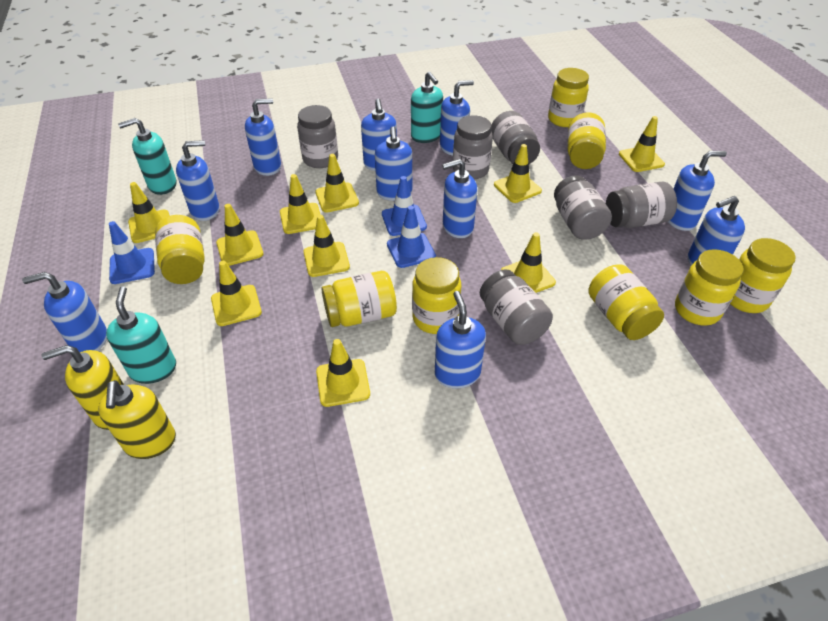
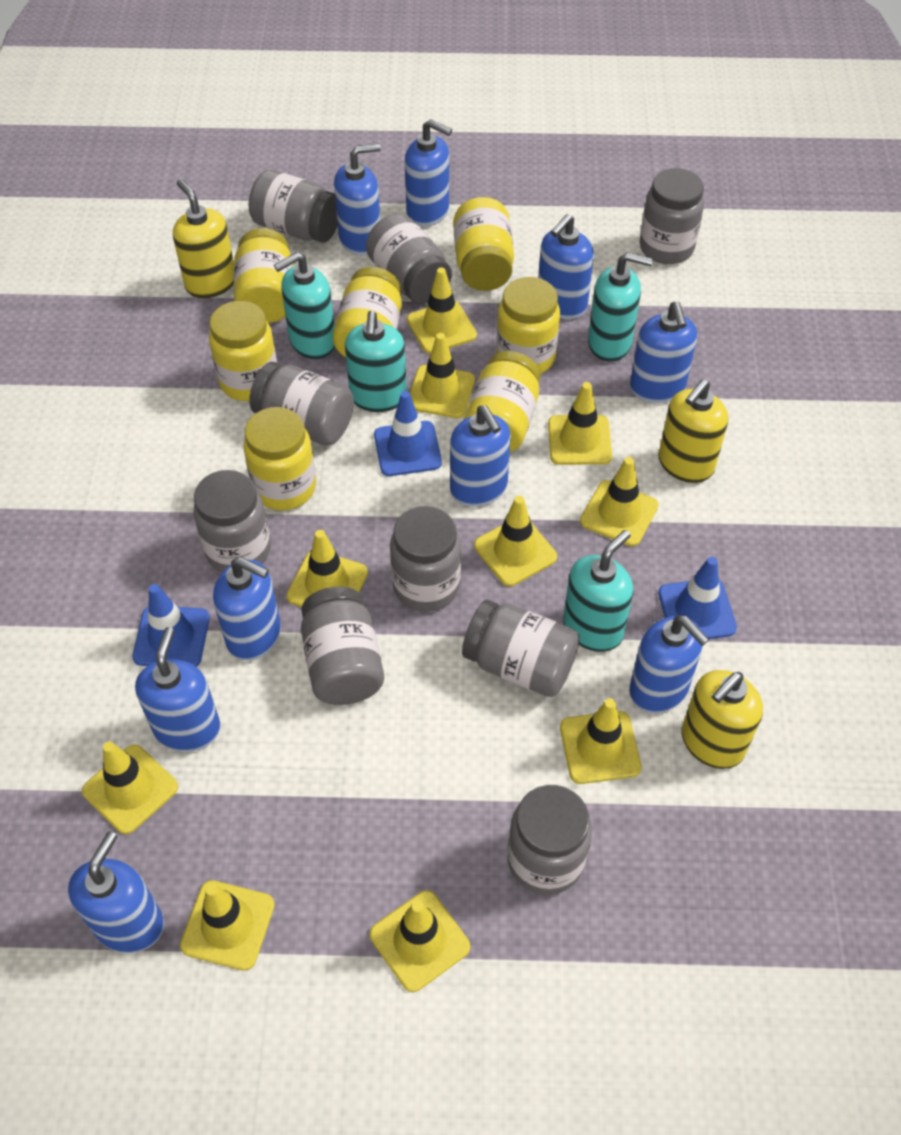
blue soap dispenser: 10 -> 9
grey jar: 6 -> 9
turquoise soap dispenser: 3 -> 4
yellow jar: 8 -> 7
yellow soap dispenser: 2 -> 3

